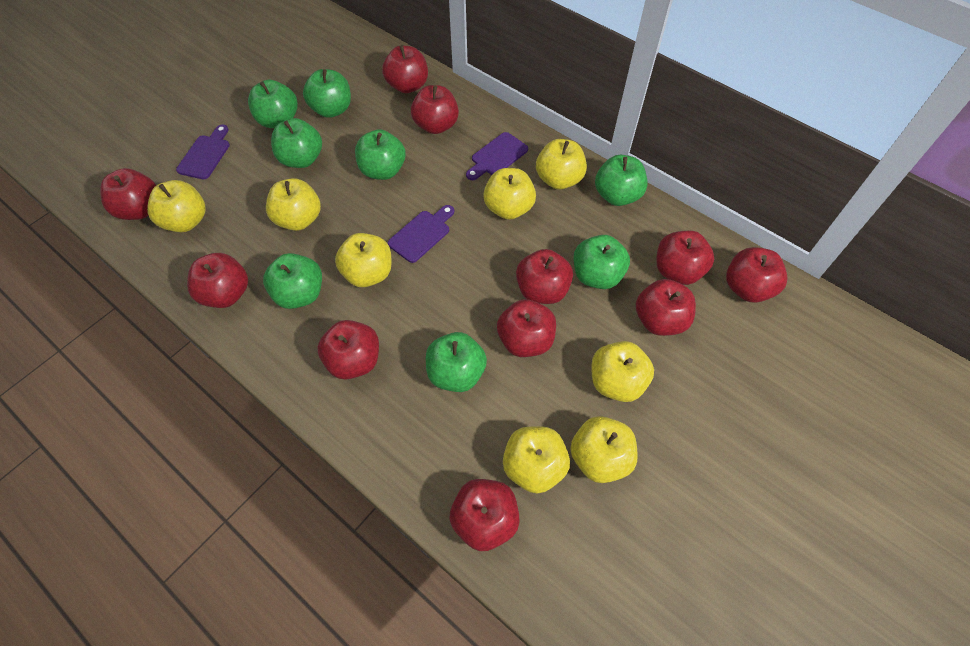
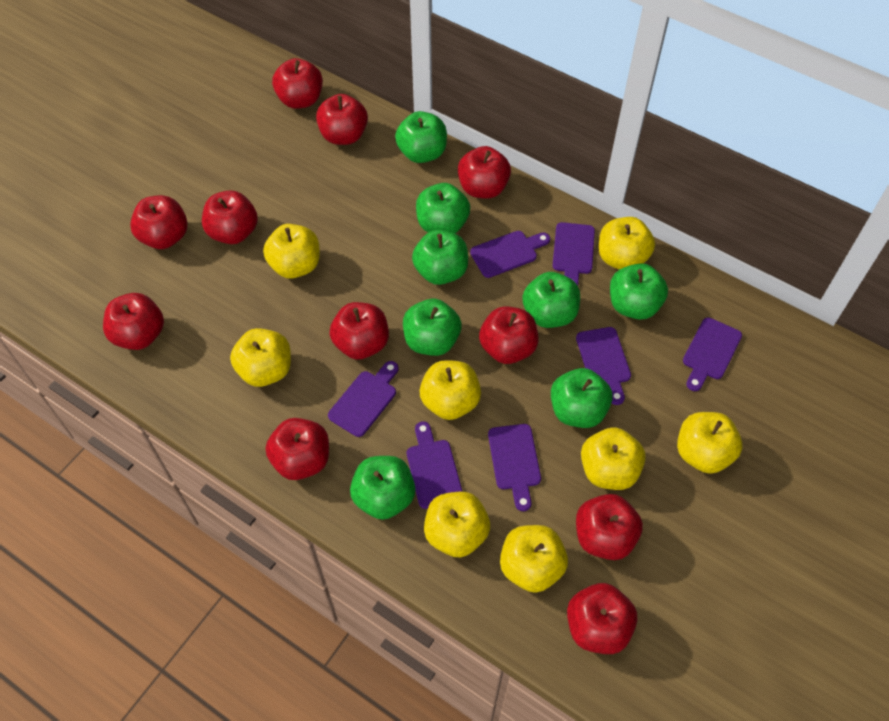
purple cutting board: 3 -> 7

